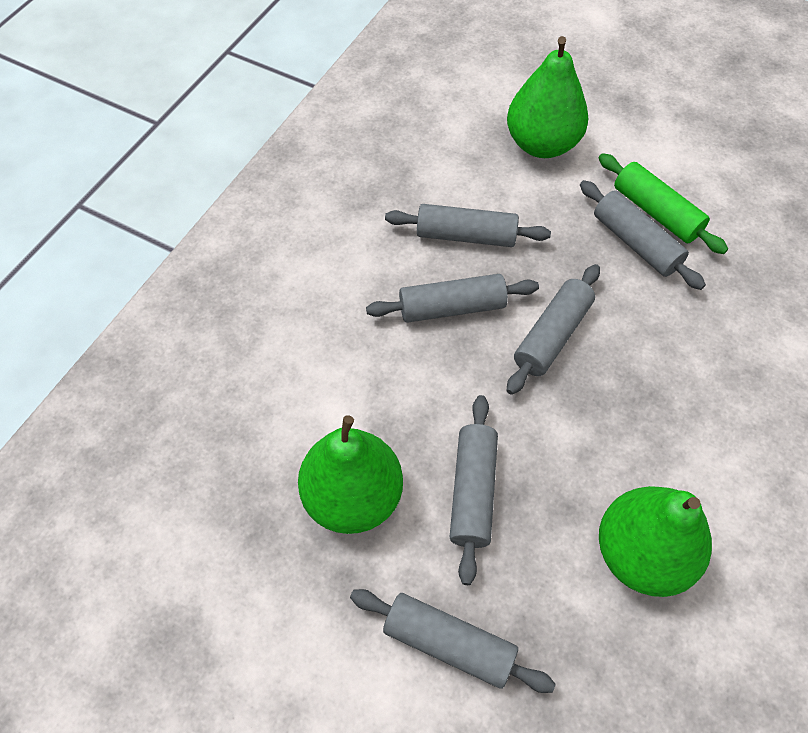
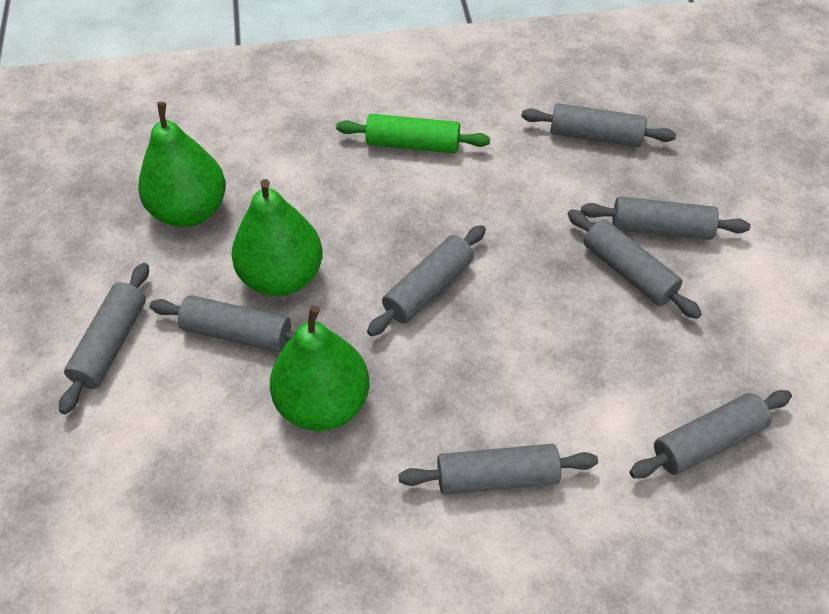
grey rolling pin: 6 -> 8

